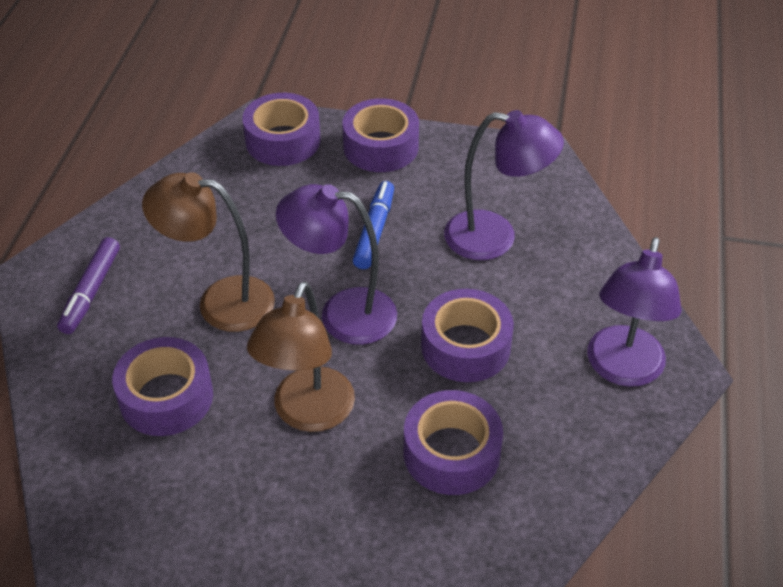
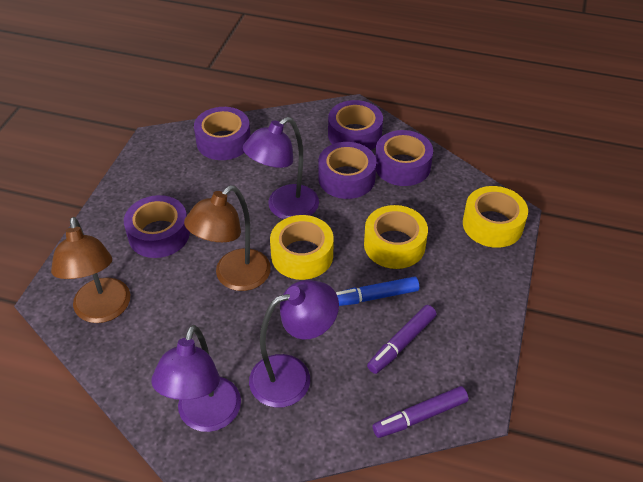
purple marker: 1 -> 2
yellow tape: 0 -> 3

